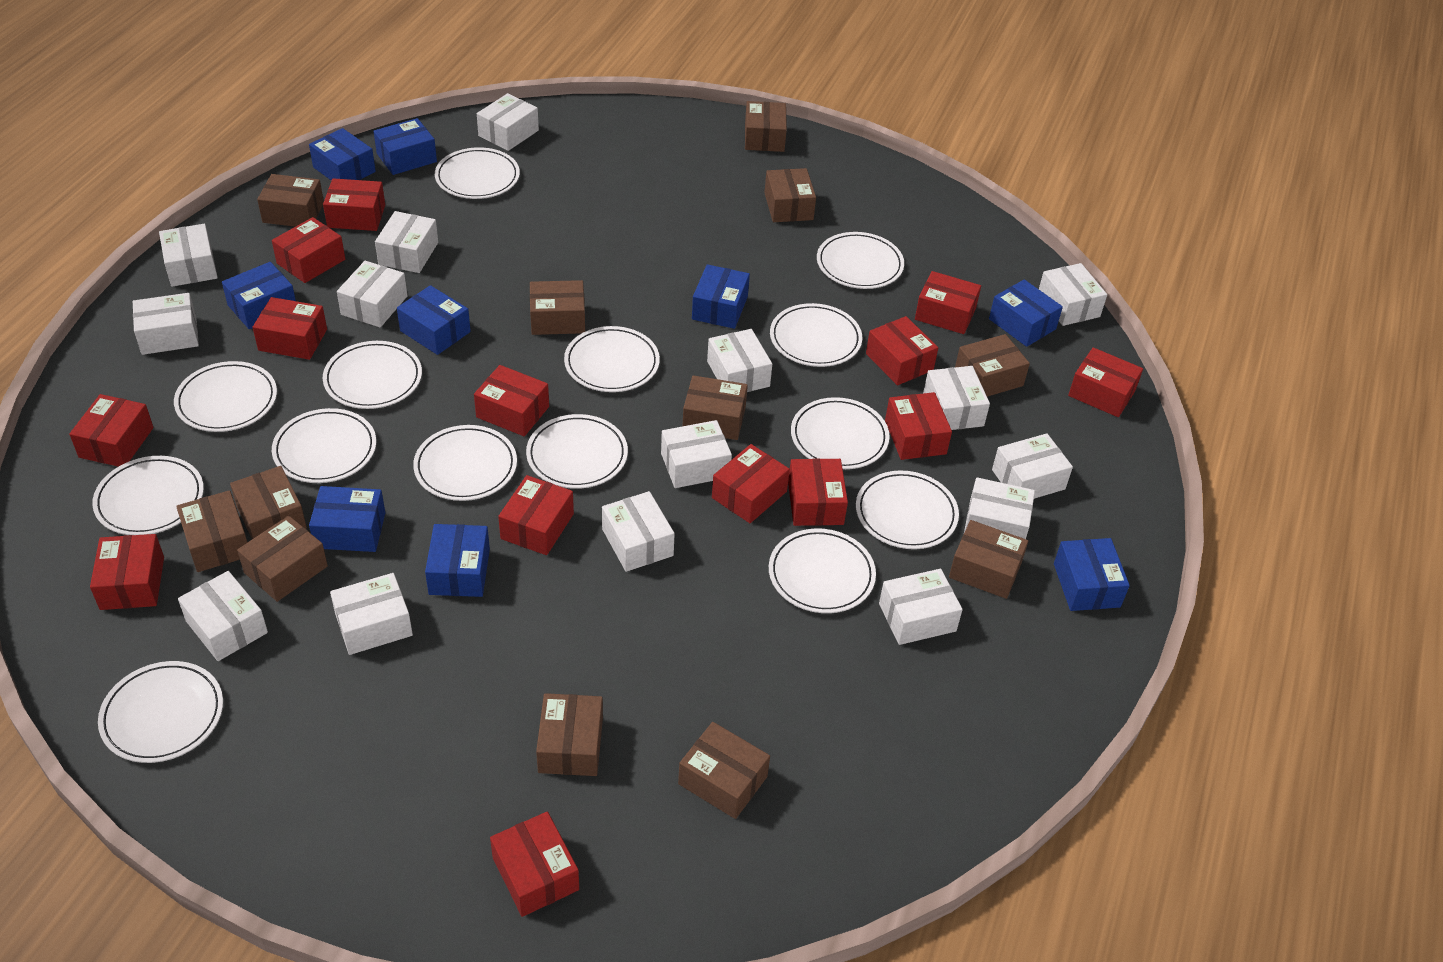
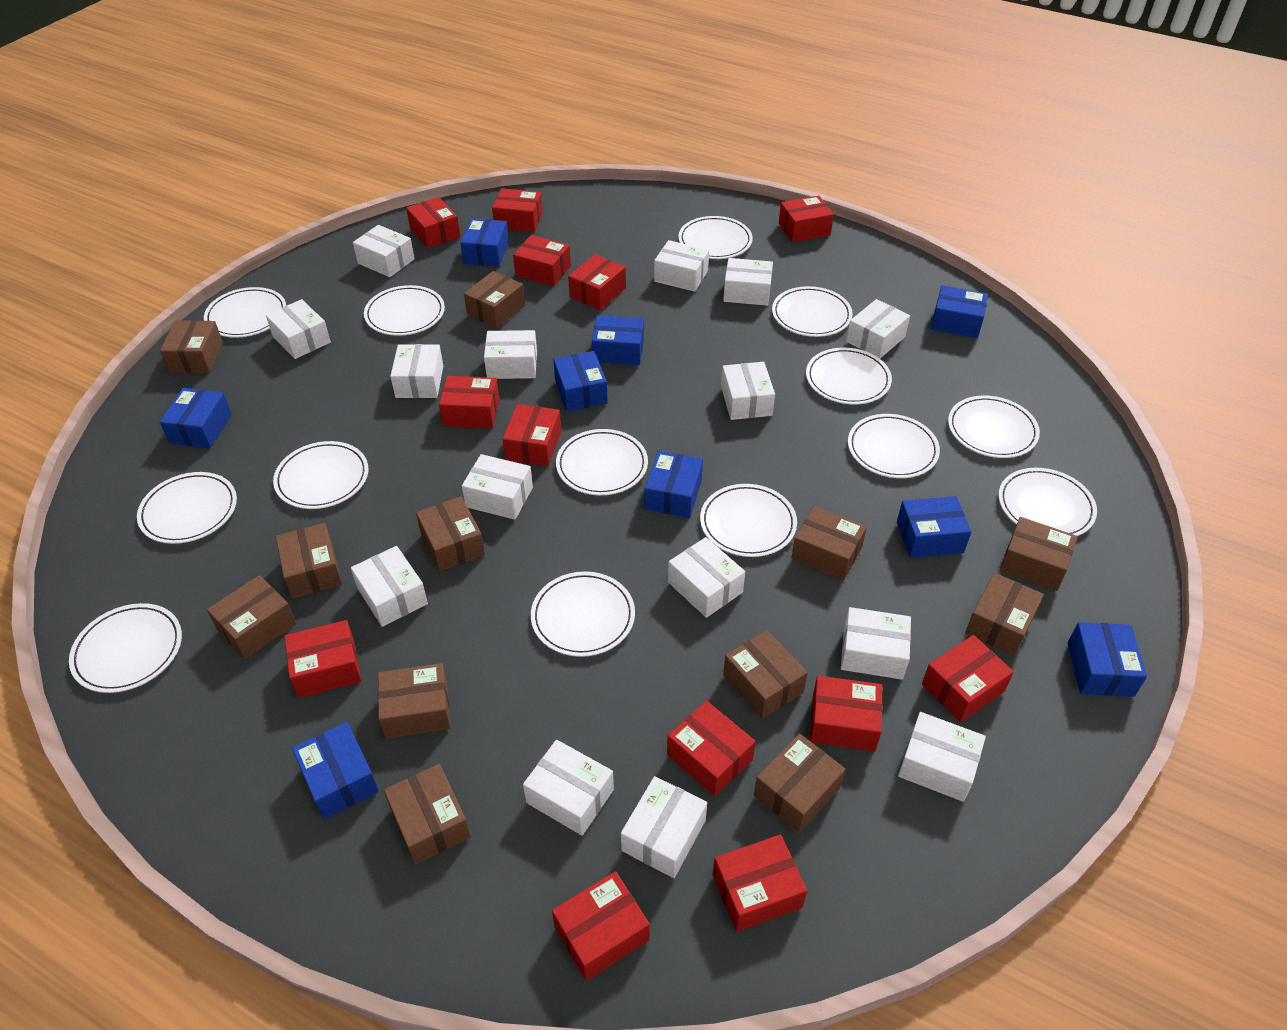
red box: 14 -> 13

